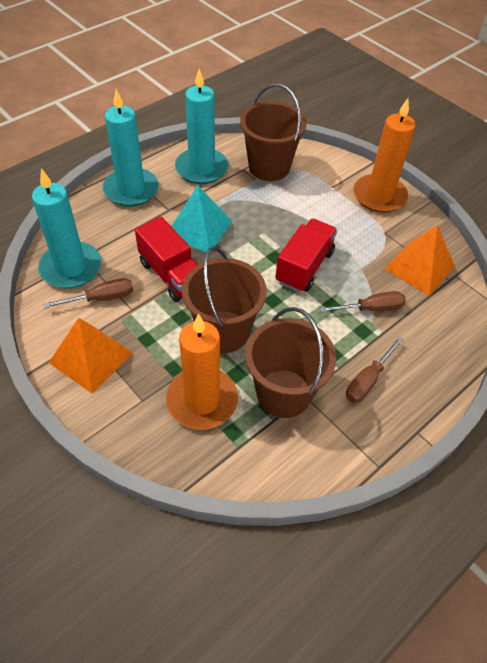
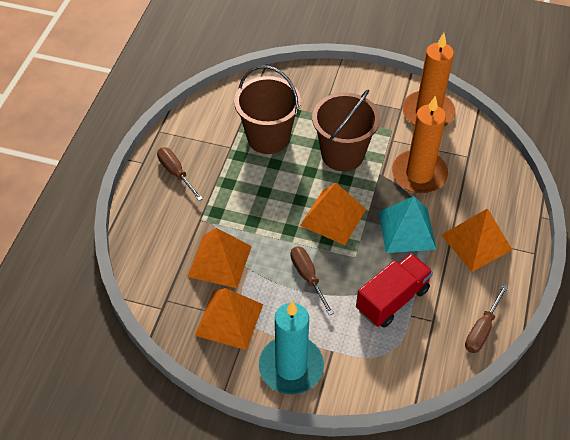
brown bucket: 3 -> 2
orange pyramid: 2 -> 4
red truck: 2 -> 1
turquoise candle: 3 -> 1

